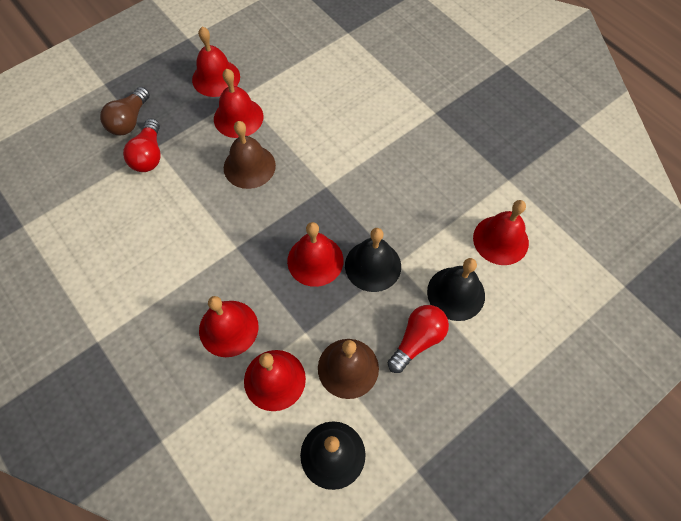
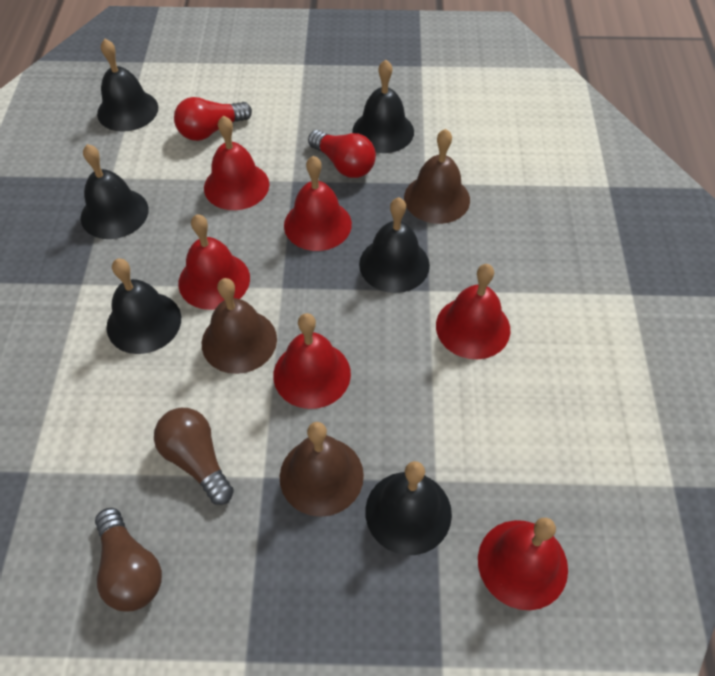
black bell: 3 -> 6
brown bell: 2 -> 3
brown light bulb: 1 -> 2

